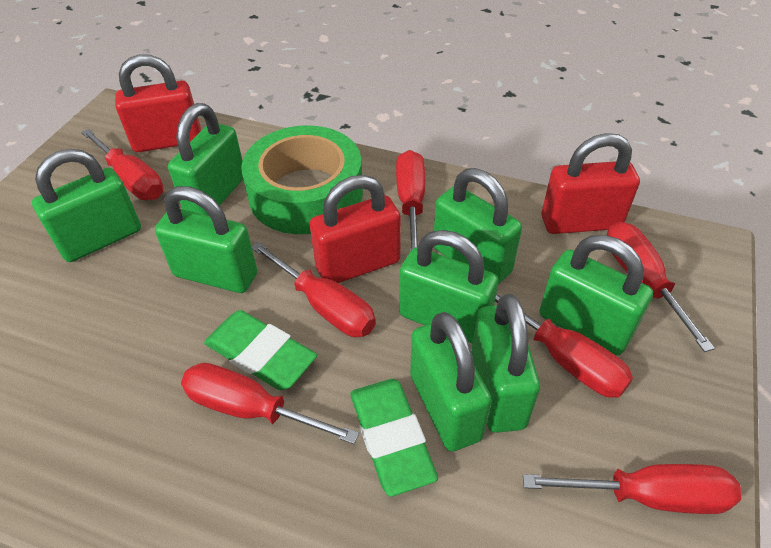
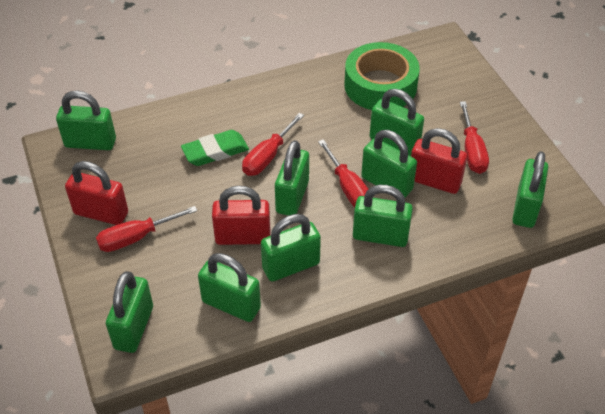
green eraser: 2 -> 1
green padlock: 8 -> 9
red screwdriver: 7 -> 4

